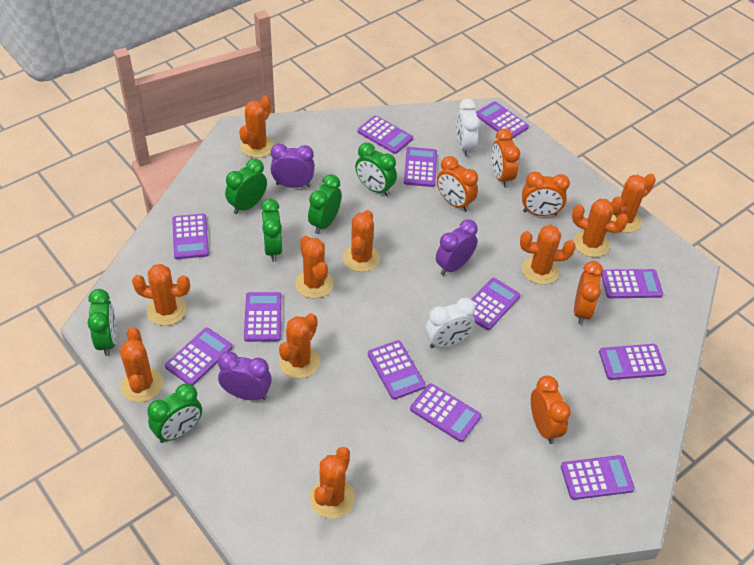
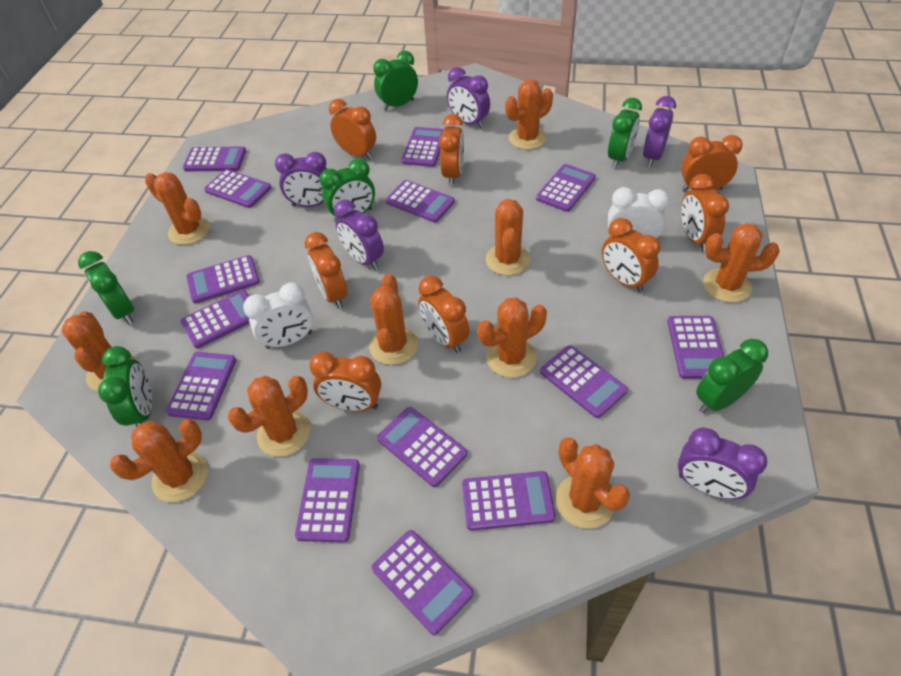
orange clock: 5 -> 8
purple calculator: 12 -> 14
purple clock: 3 -> 5

